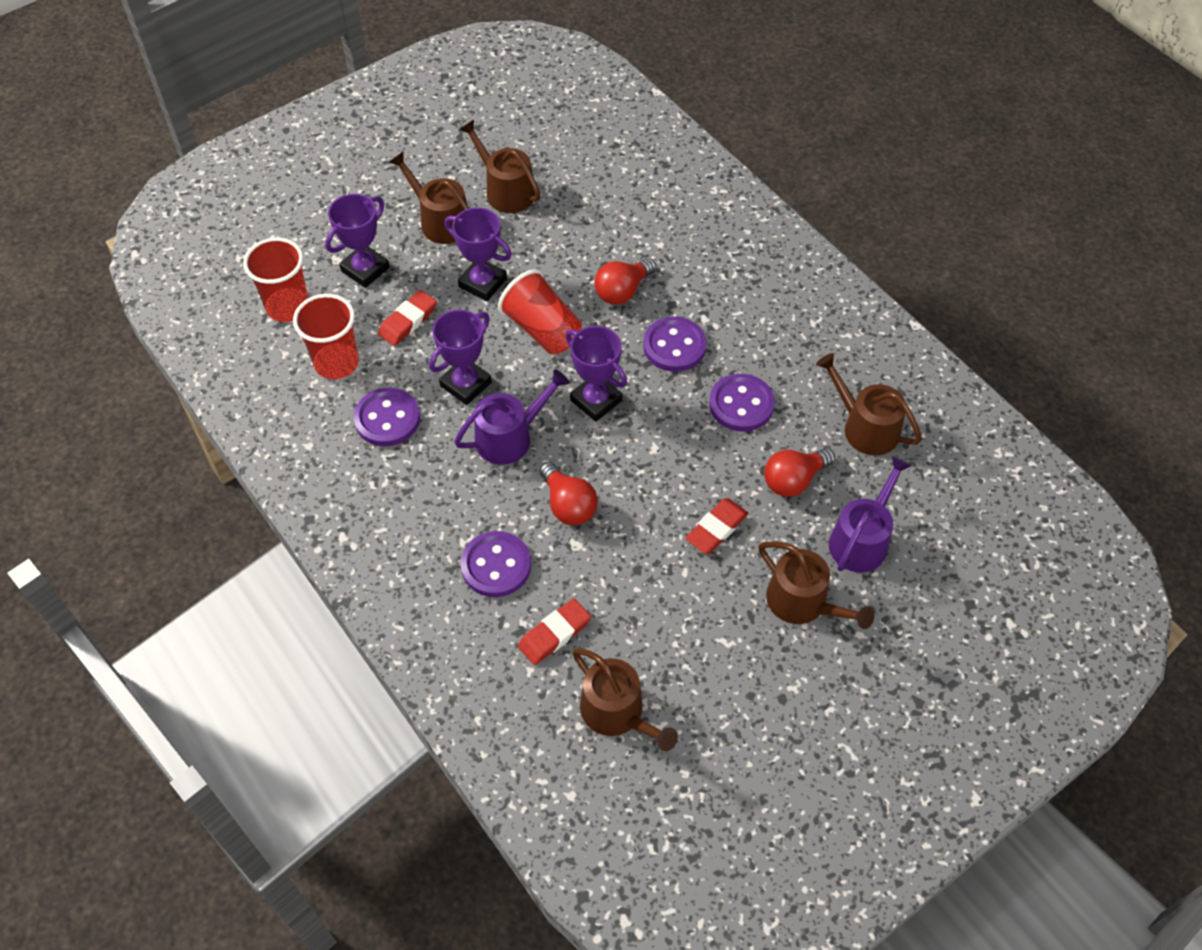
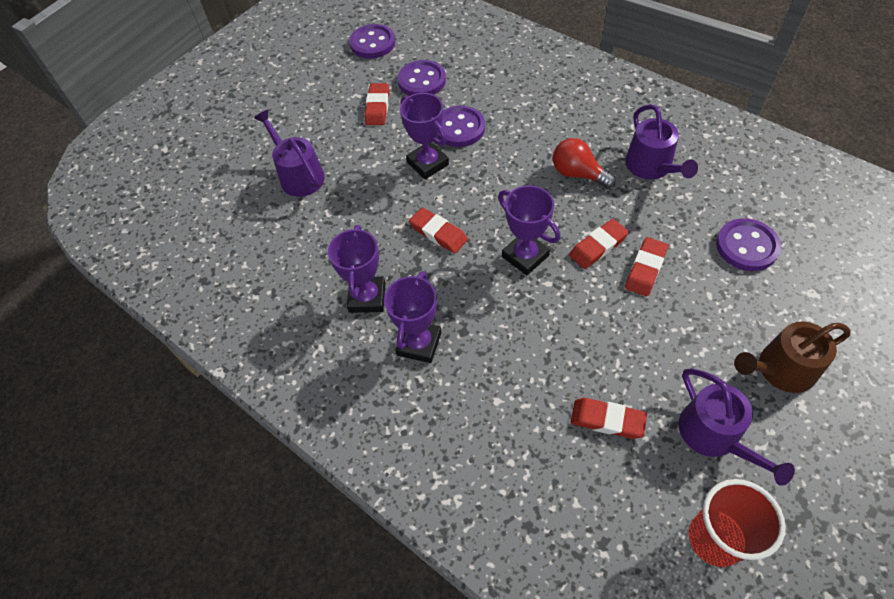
brown watering can: 5 -> 1
purple watering can: 2 -> 3
red cup: 3 -> 1
red eraser: 3 -> 5
red light bulb: 3 -> 1

